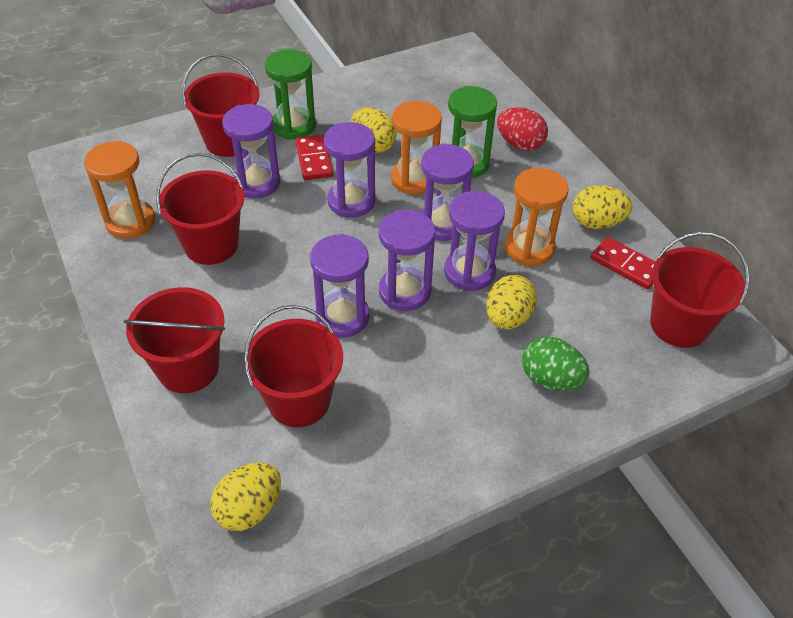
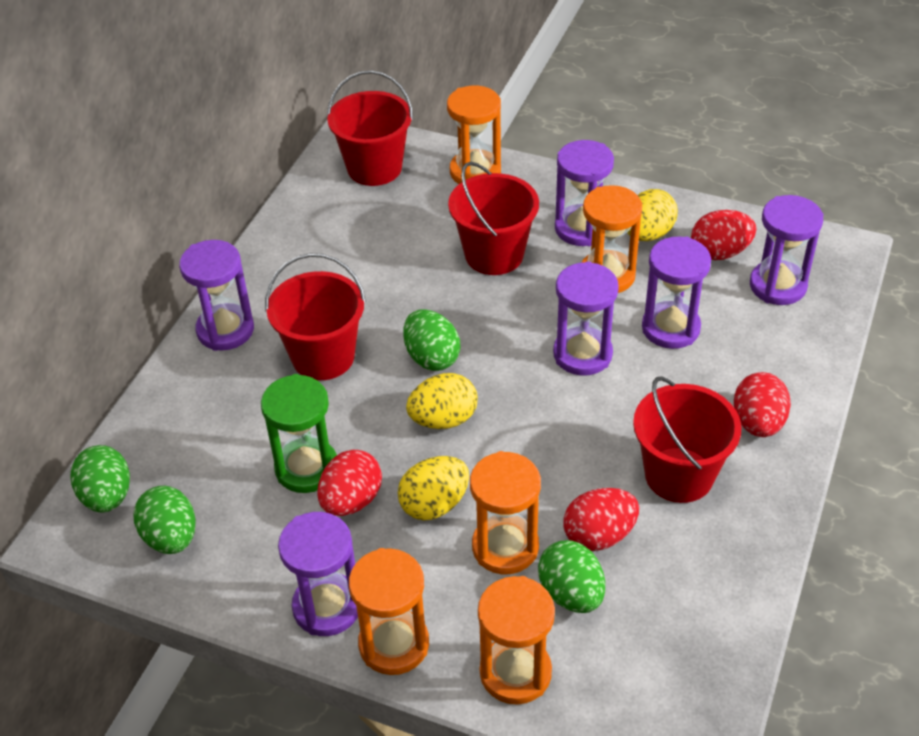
green egg: 1 -> 4
green hourglass: 2 -> 1
orange hourglass: 3 -> 5
red bucket: 5 -> 4
red domino: 2 -> 0
red egg: 1 -> 4
yellow egg: 4 -> 3

